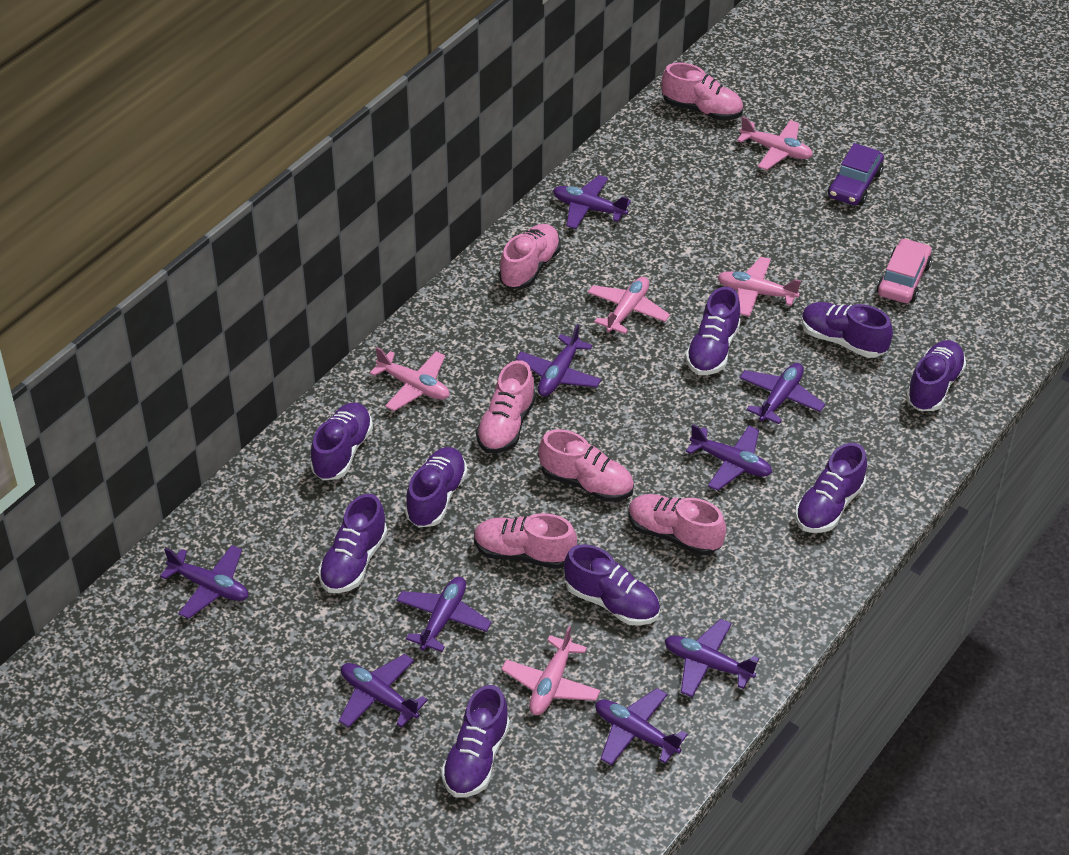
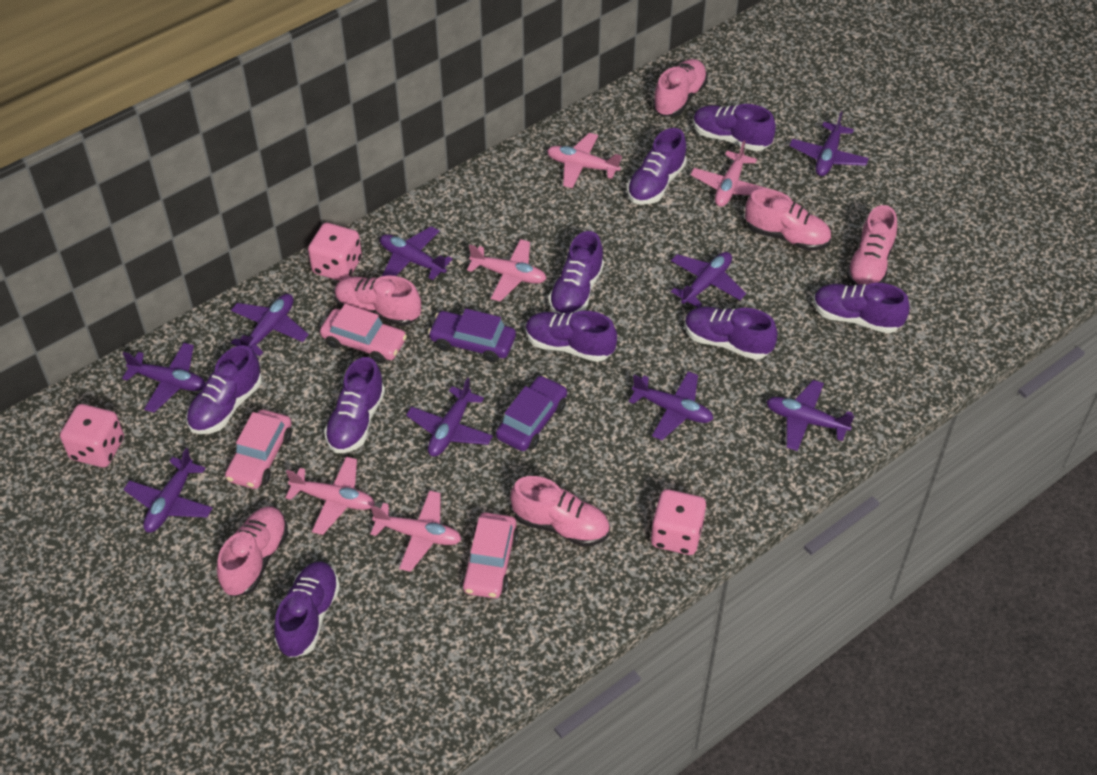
pink car: 1 -> 3
pink dice: 0 -> 3
purple car: 1 -> 2

